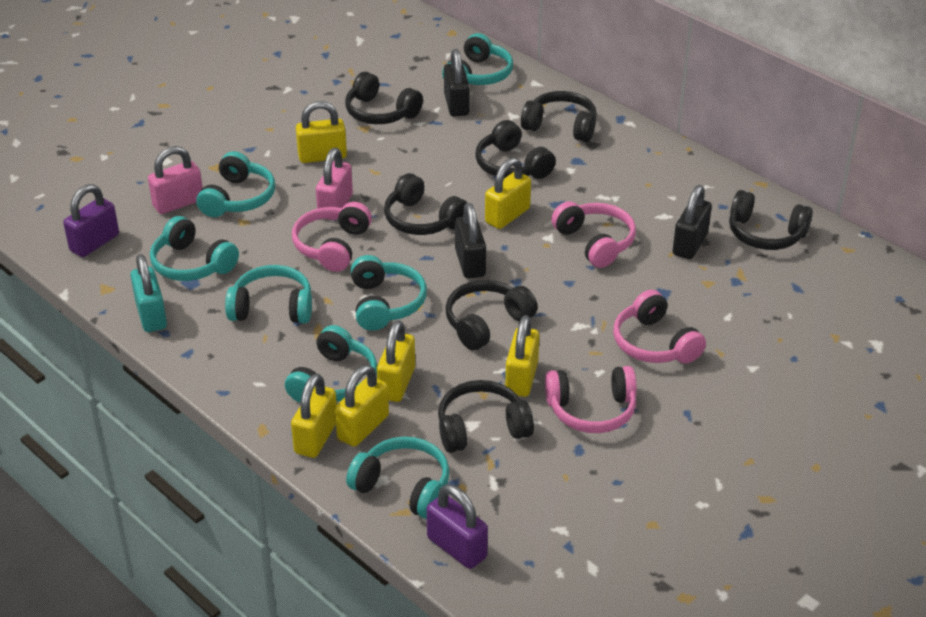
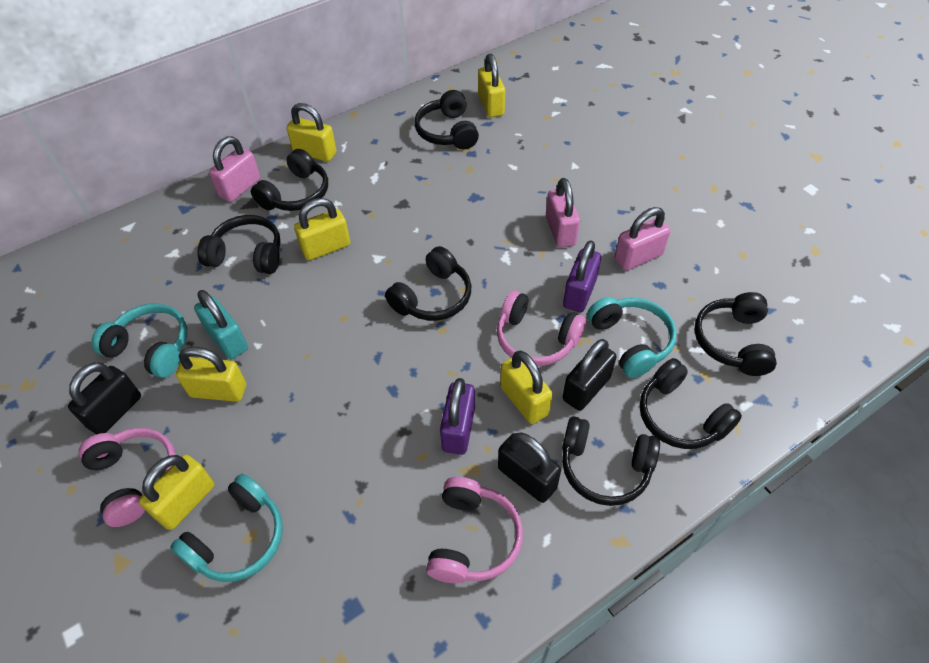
pink headphones: 4 -> 3
pink padlock: 2 -> 3
turquoise headphones: 7 -> 3

